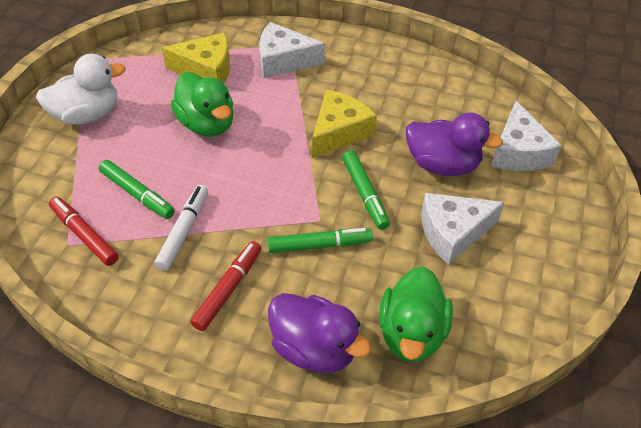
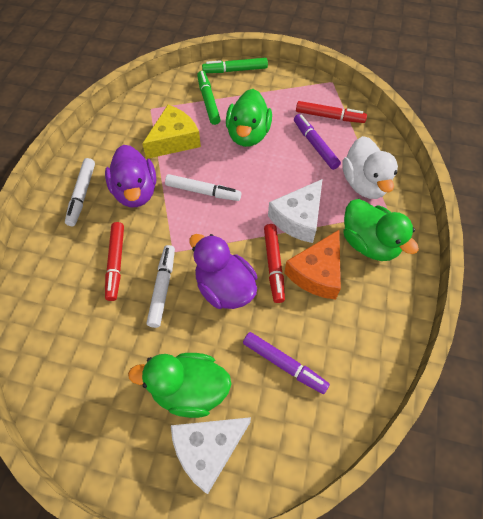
green duck: 2 -> 3
green marker: 3 -> 2
orange cheese: 0 -> 1
purple marker: 0 -> 2
red marker: 2 -> 3
white cheese: 3 -> 2
white marker: 1 -> 3
yellow cheese: 2 -> 1

